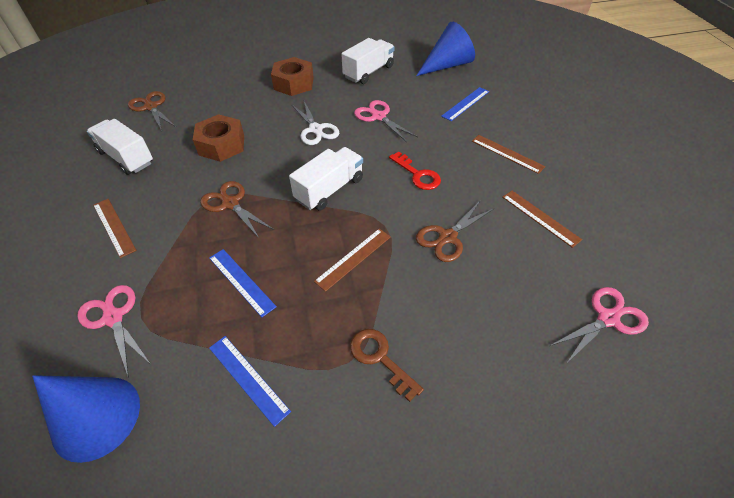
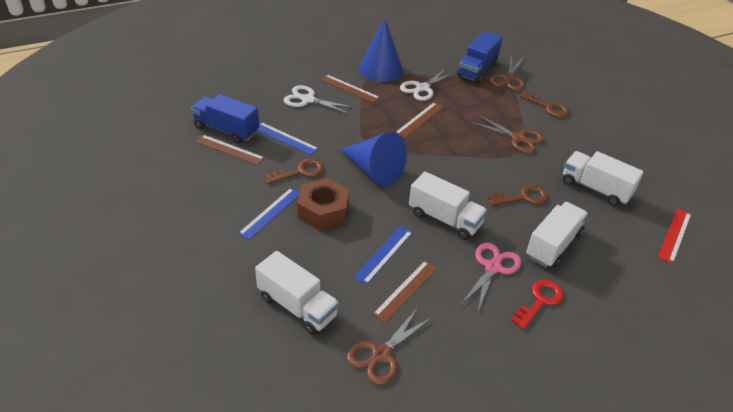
blue truck: 0 -> 2
brown key: 1 -> 3
brown nut: 2 -> 1
pink scissors: 3 -> 1
red ruler: 0 -> 1
white scissors: 1 -> 2
white truck: 3 -> 4

